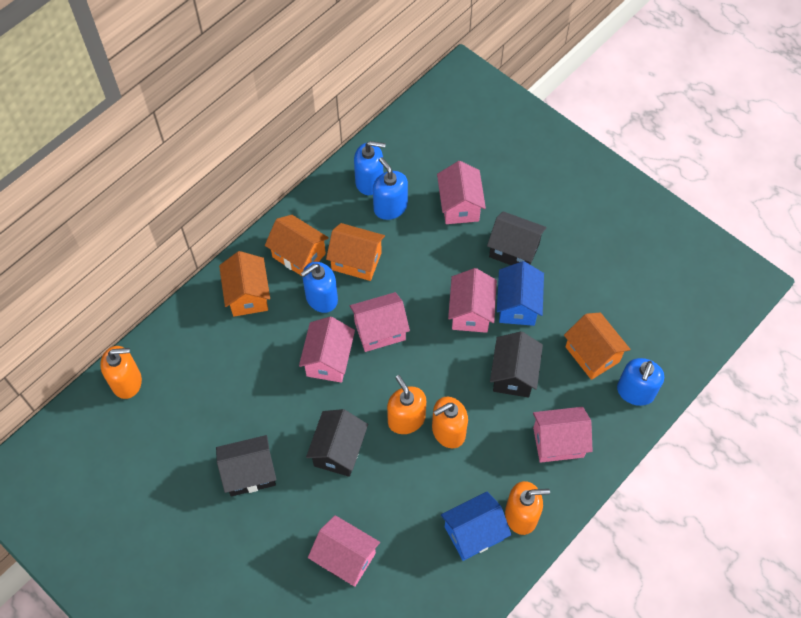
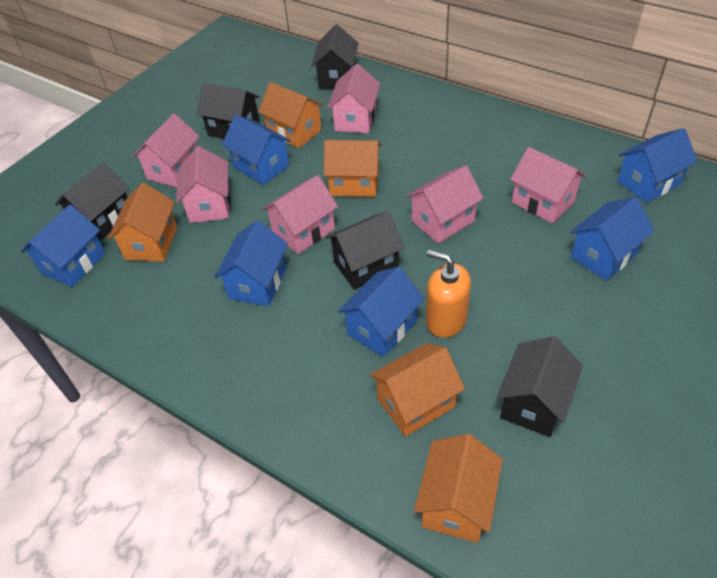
black house: 4 -> 5
blue house: 2 -> 6
blue soap dispenser: 4 -> 0
orange house: 4 -> 5
orange soap dispenser: 4 -> 1

